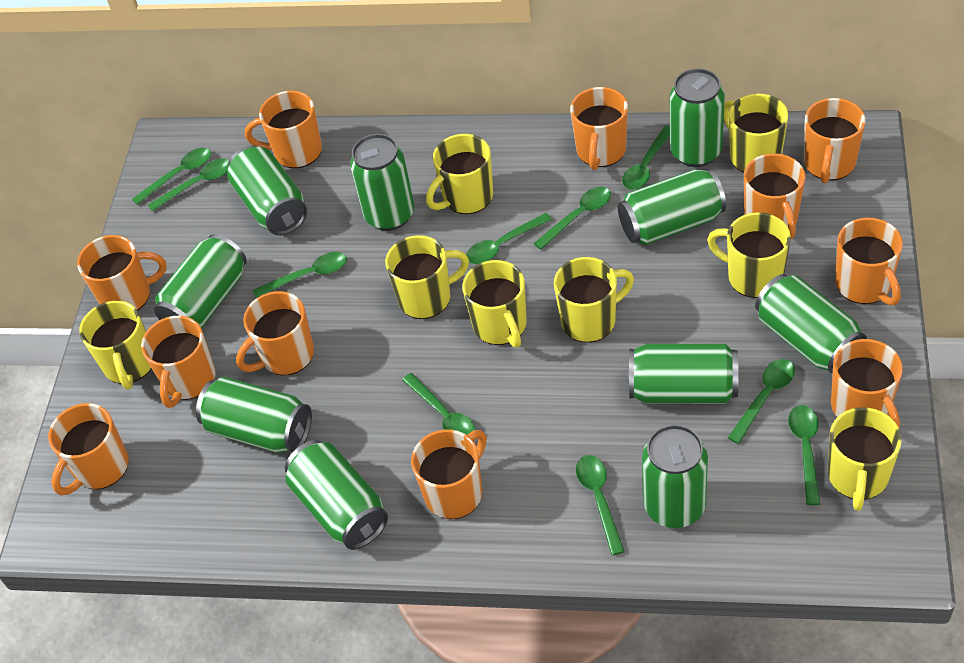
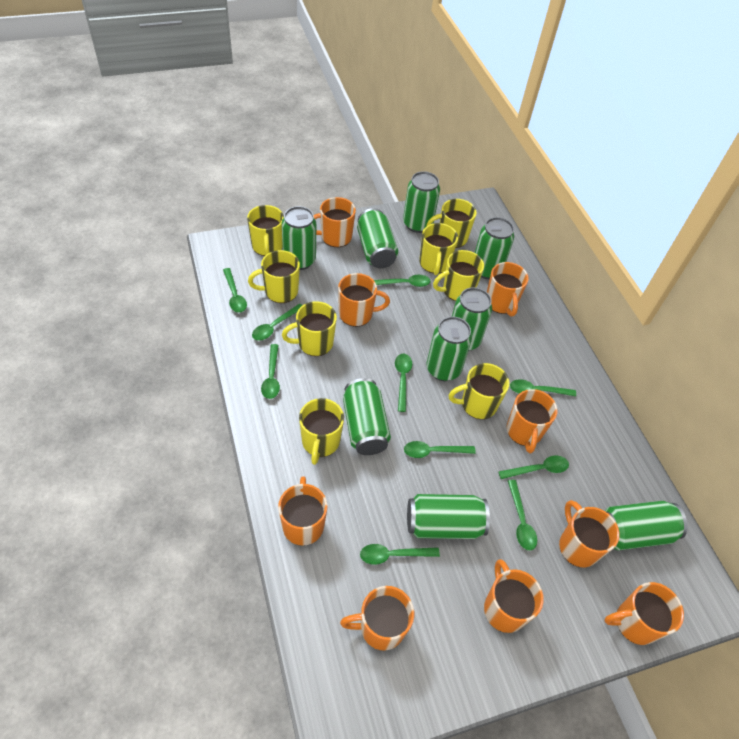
green can: 10 -> 9
orange mug: 11 -> 9

